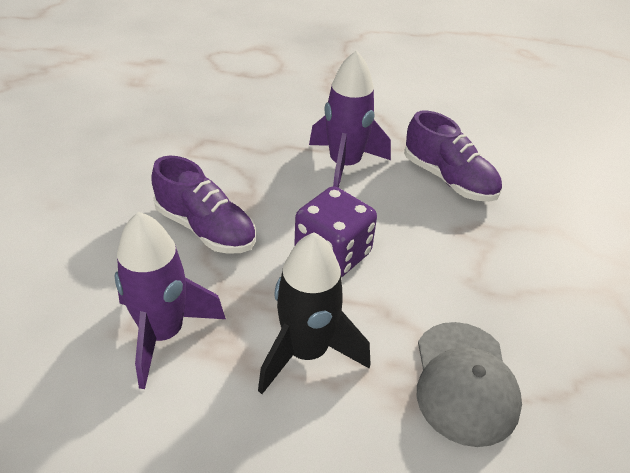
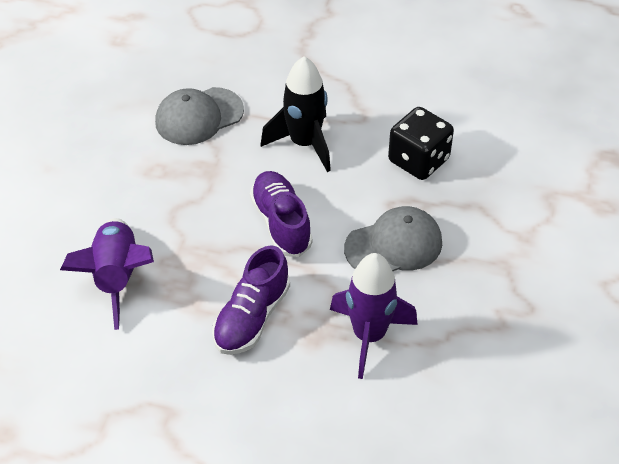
black dice: 0 -> 1
grey cap: 1 -> 2
purple dice: 1 -> 0

